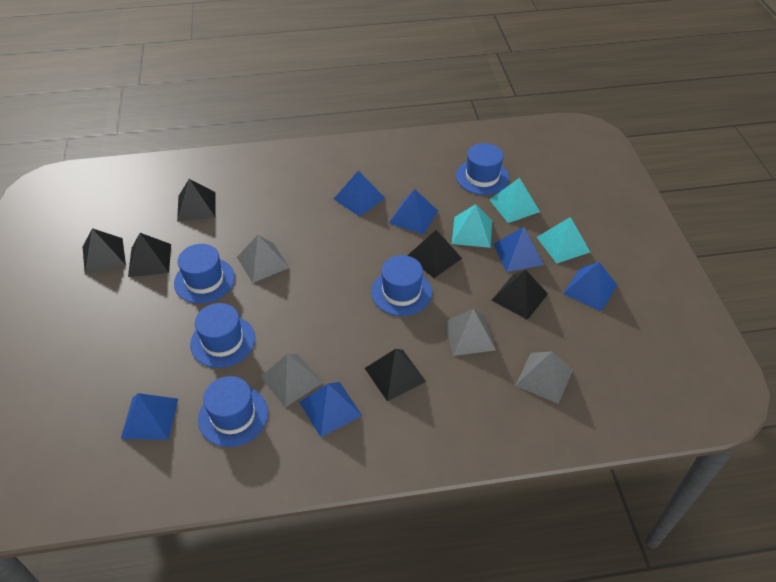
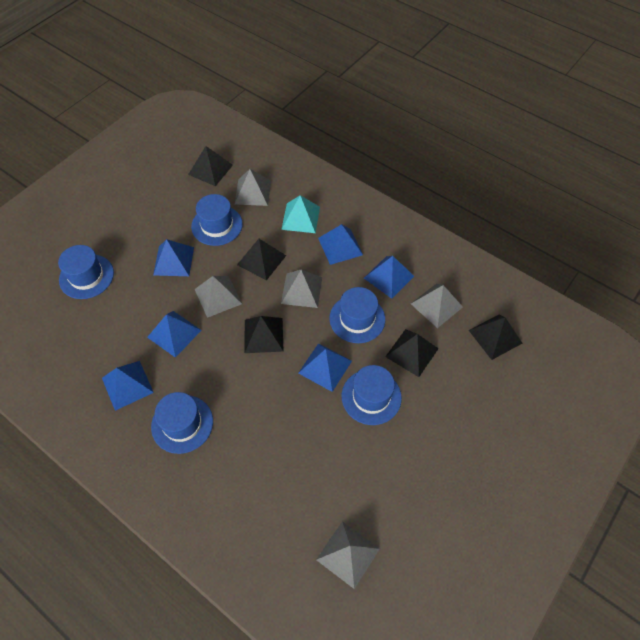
black pyramid: 6 -> 5
grey pyramid: 4 -> 5
turquoise pyramid: 3 -> 1

